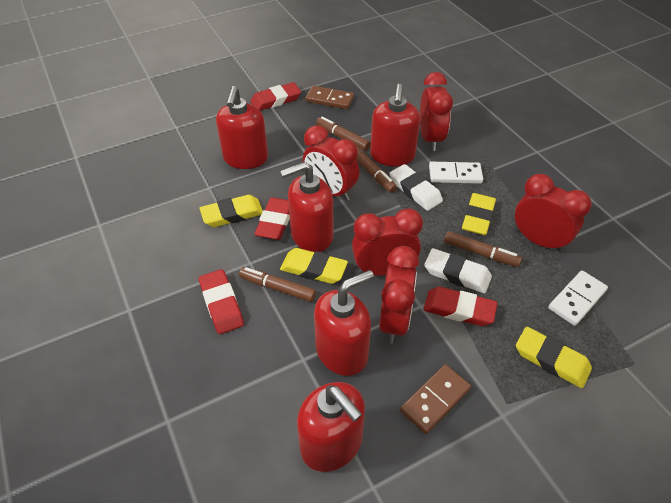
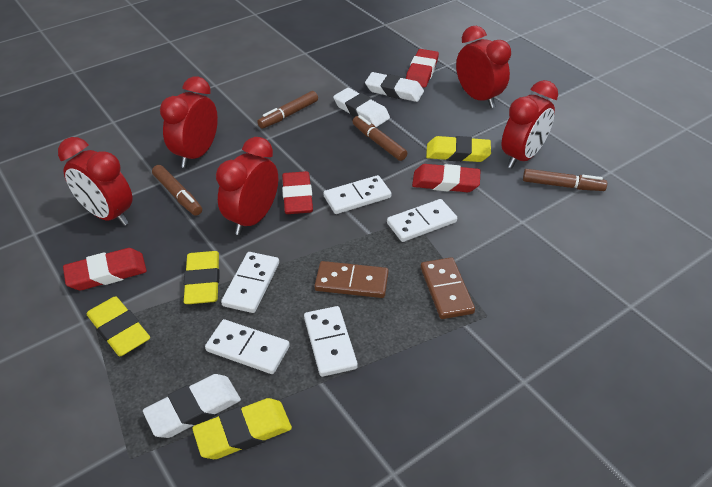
red soap dispenser: 5 -> 0
white domino: 2 -> 5
white eraser: 2 -> 3

